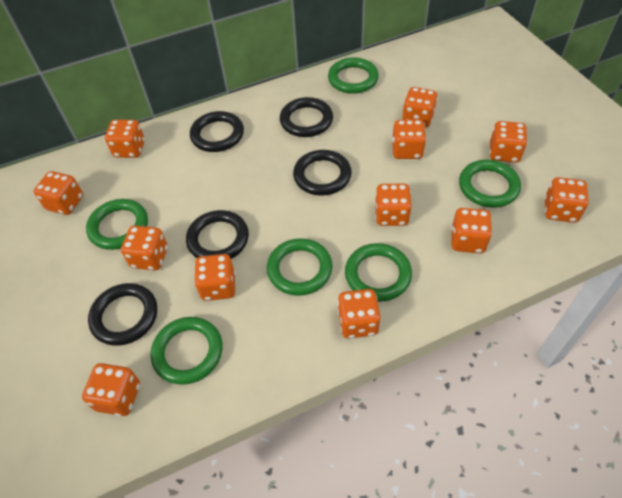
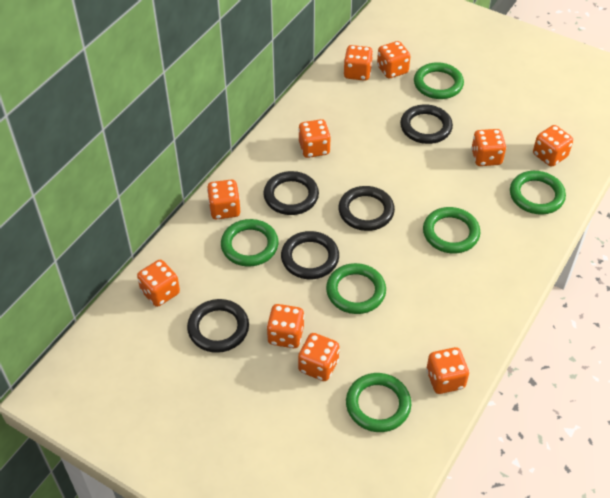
orange dice: 12 -> 10

